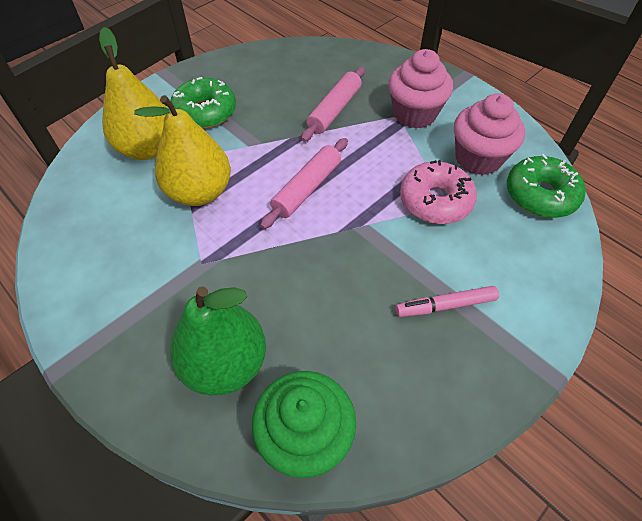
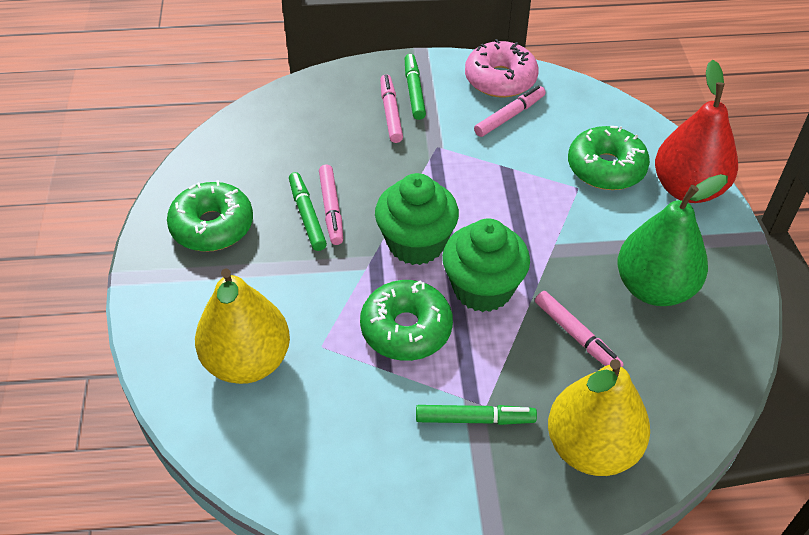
green cupcake: 1 -> 2
green donut: 2 -> 3
green marker: 0 -> 3
pink cupcake: 2 -> 0
pink marker: 1 -> 4
pink rolling pin: 2 -> 0
red pear: 0 -> 1

